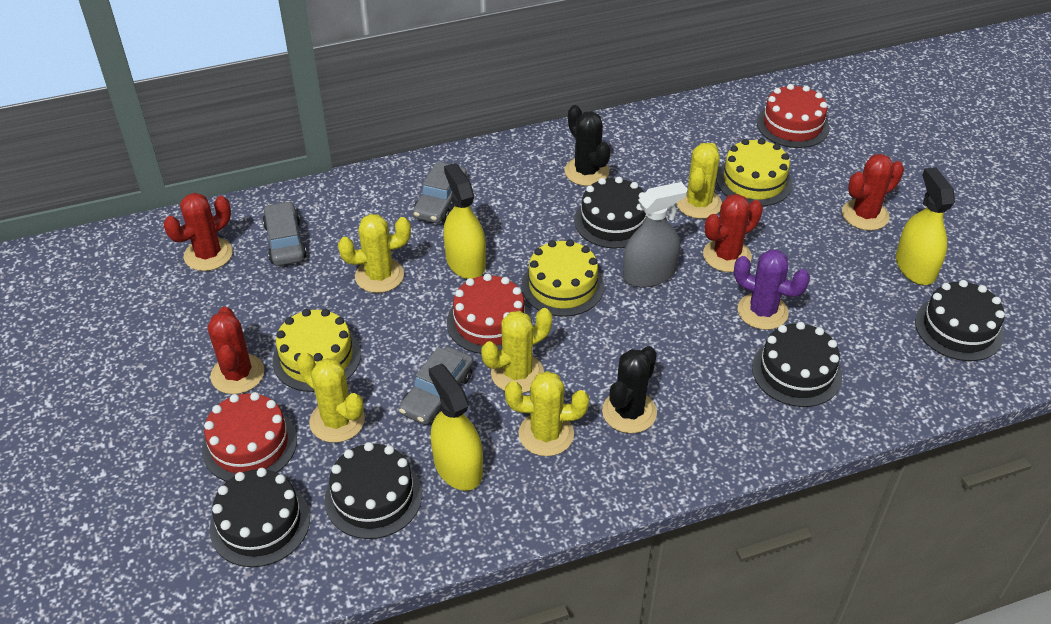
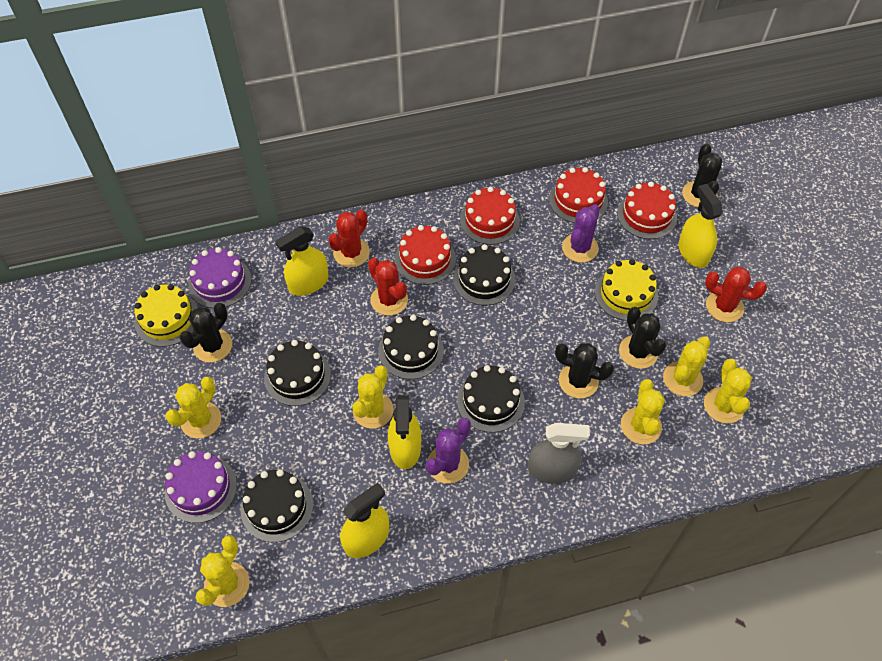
black cactus: 2 -> 4
grey car: 3 -> 0
purple cactus: 1 -> 2
purple cake: 0 -> 2
red cactus: 4 -> 3
red cake: 3 -> 4
yellow cactus: 5 -> 6
yellow cake: 3 -> 2
yellow spray bottle: 3 -> 4

